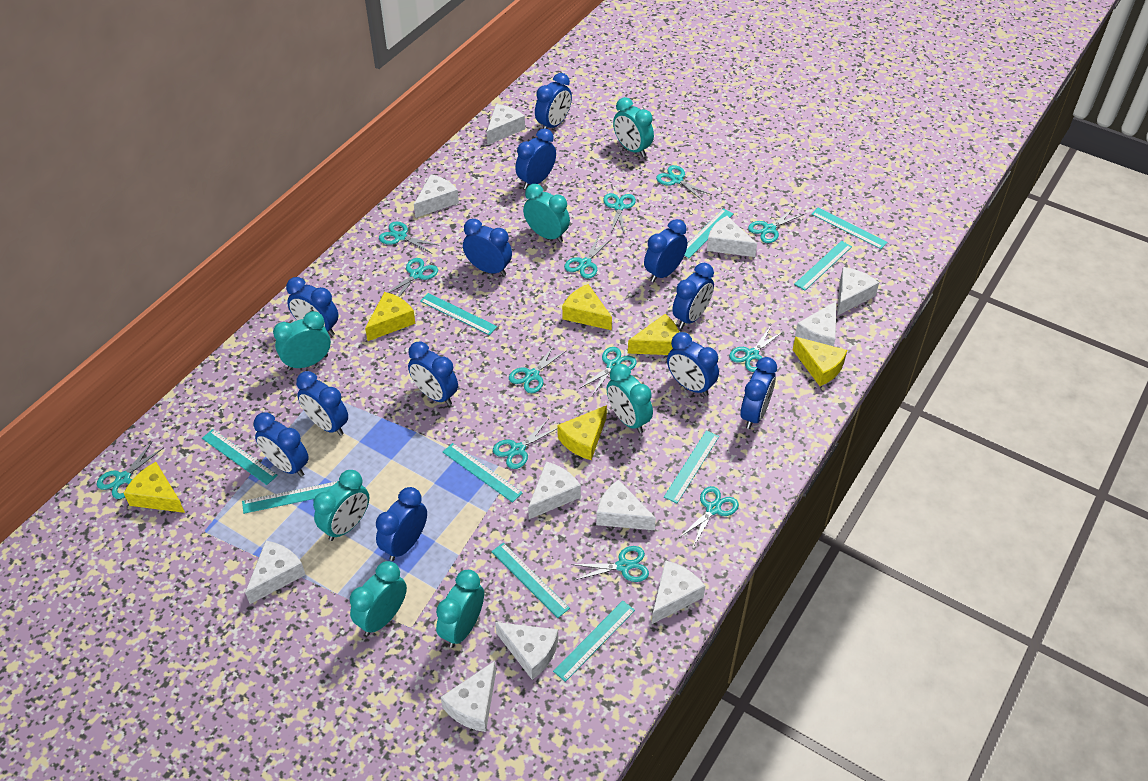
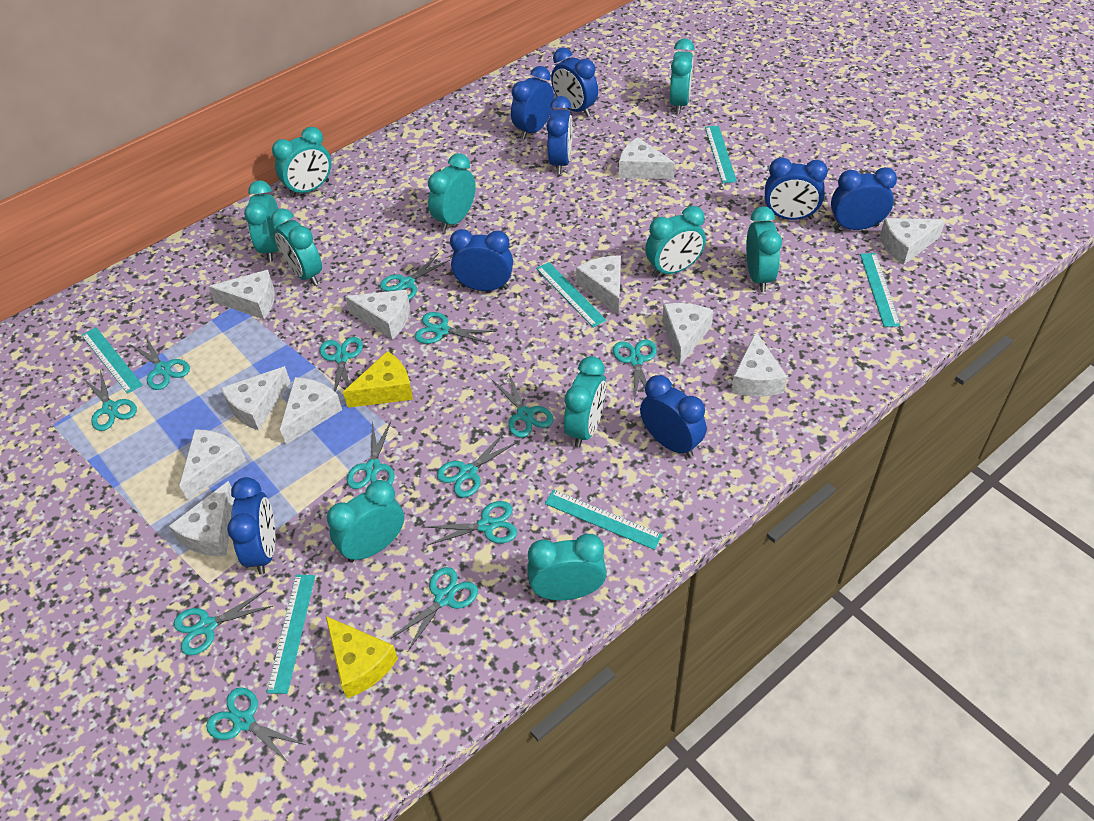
blue clock: 12 -> 8
turquoise clock: 7 -> 10
turquoise ruler: 10 -> 6
yellow cheese: 6 -> 2

